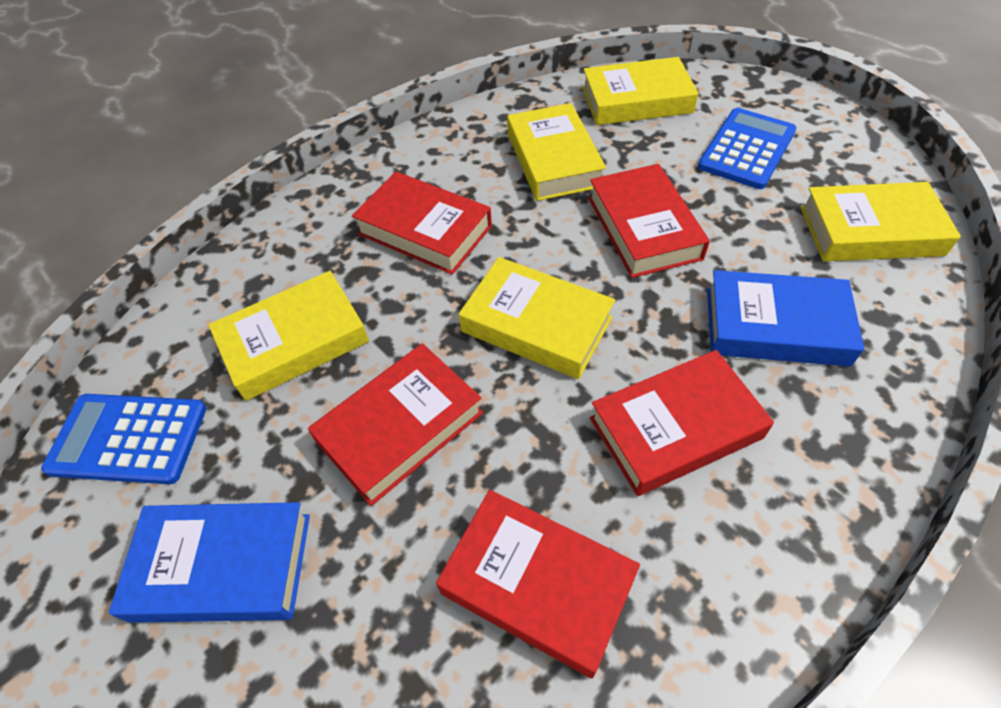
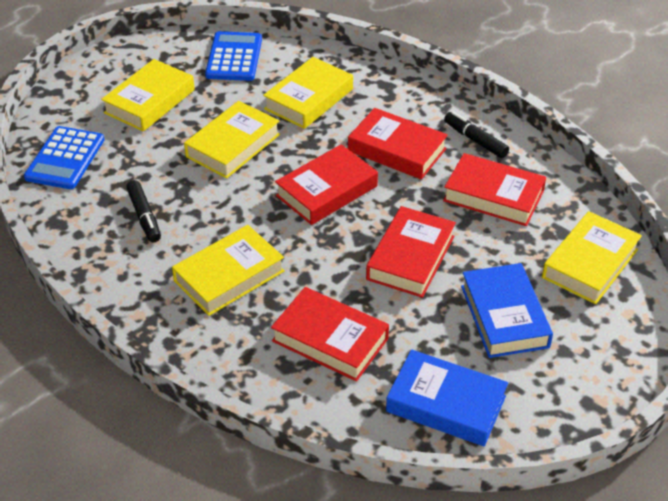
black marker: 0 -> 2

